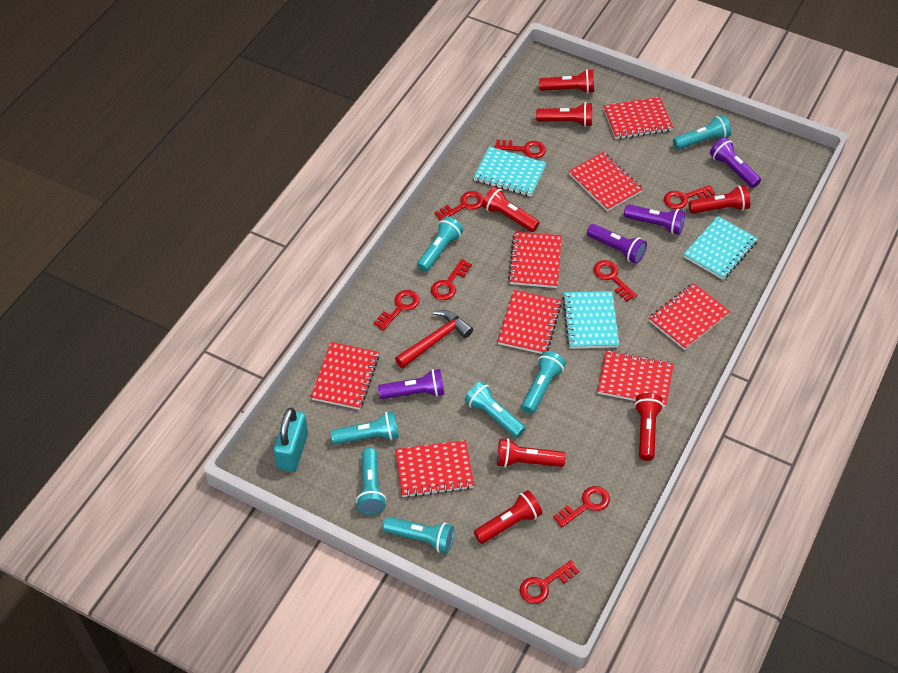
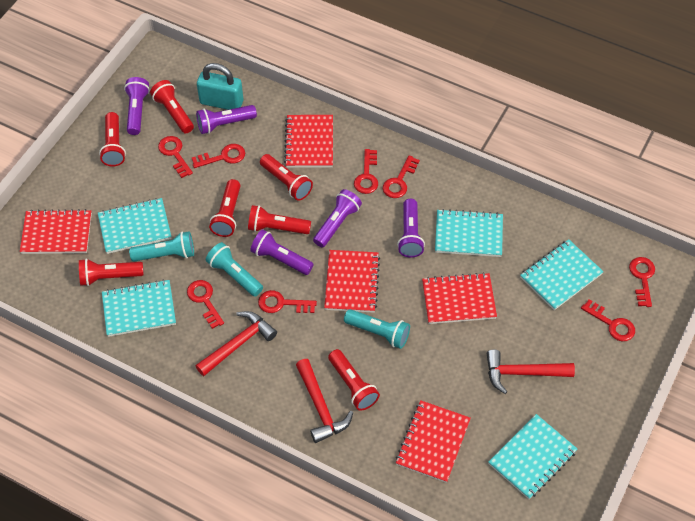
purple flashlight: 4 -> 5
red hammer: 1 -> 3
red notebook: 8 -> 5
turquoise flashlight: 7 -> 3
turquoise notebook: 3 -> 5

